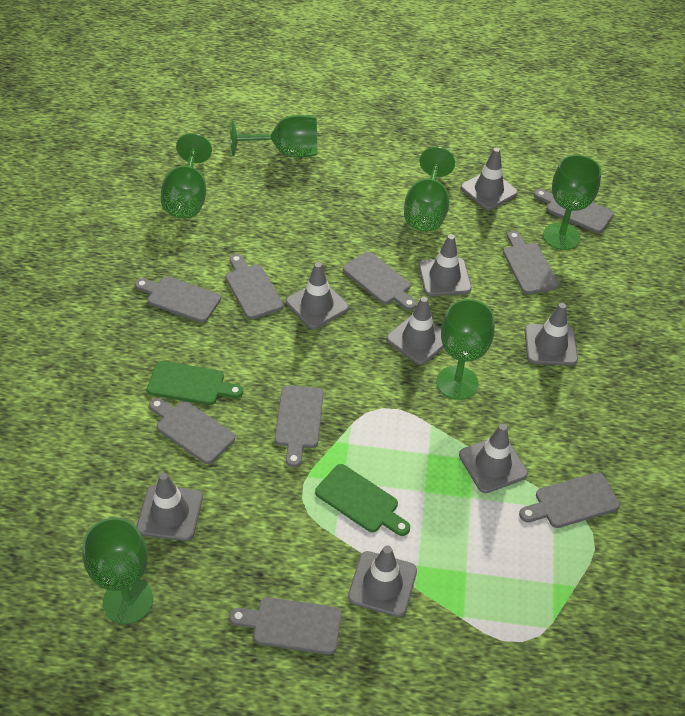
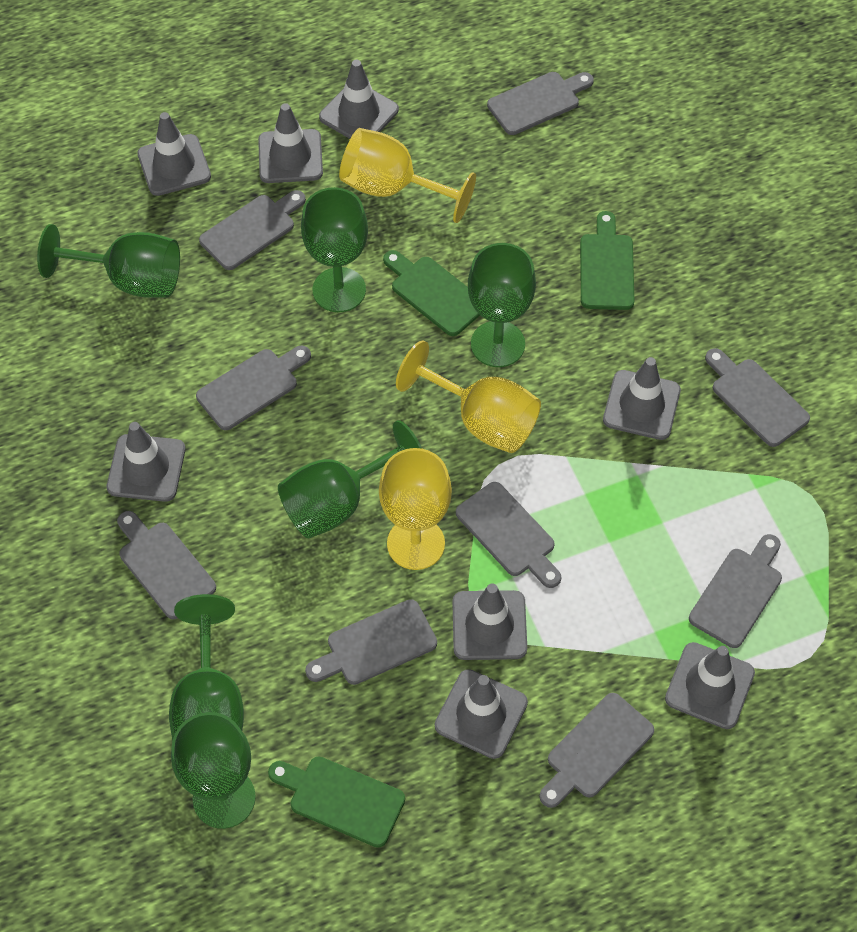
green cutting board: 2 -> 3
yellow goblet: 0 -> 3

